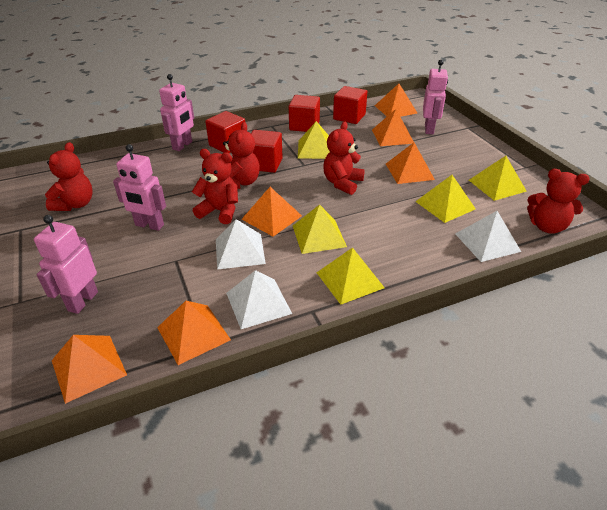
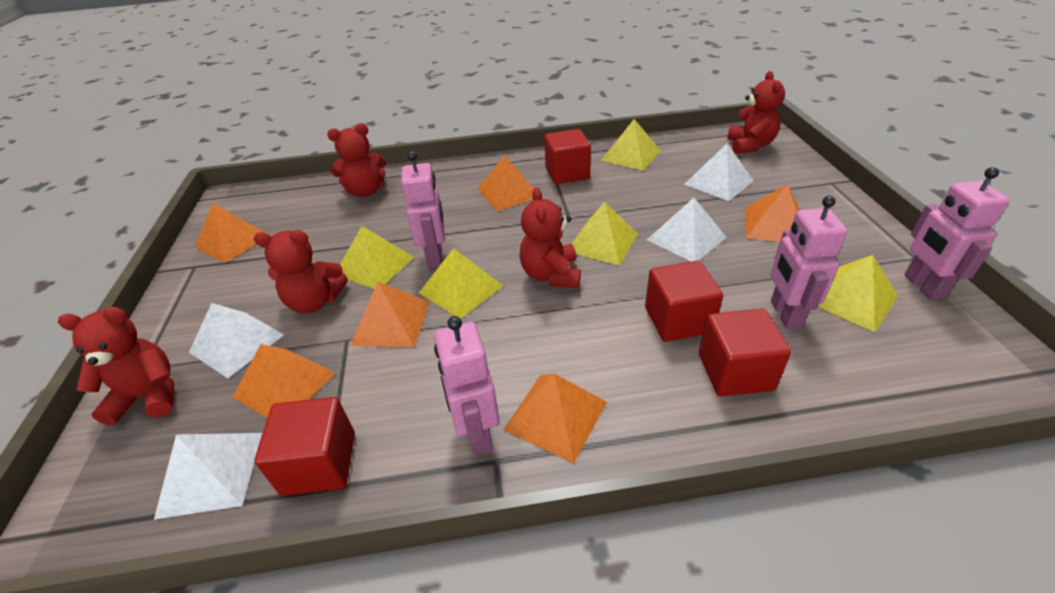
white pyramid: 3 -> 4

